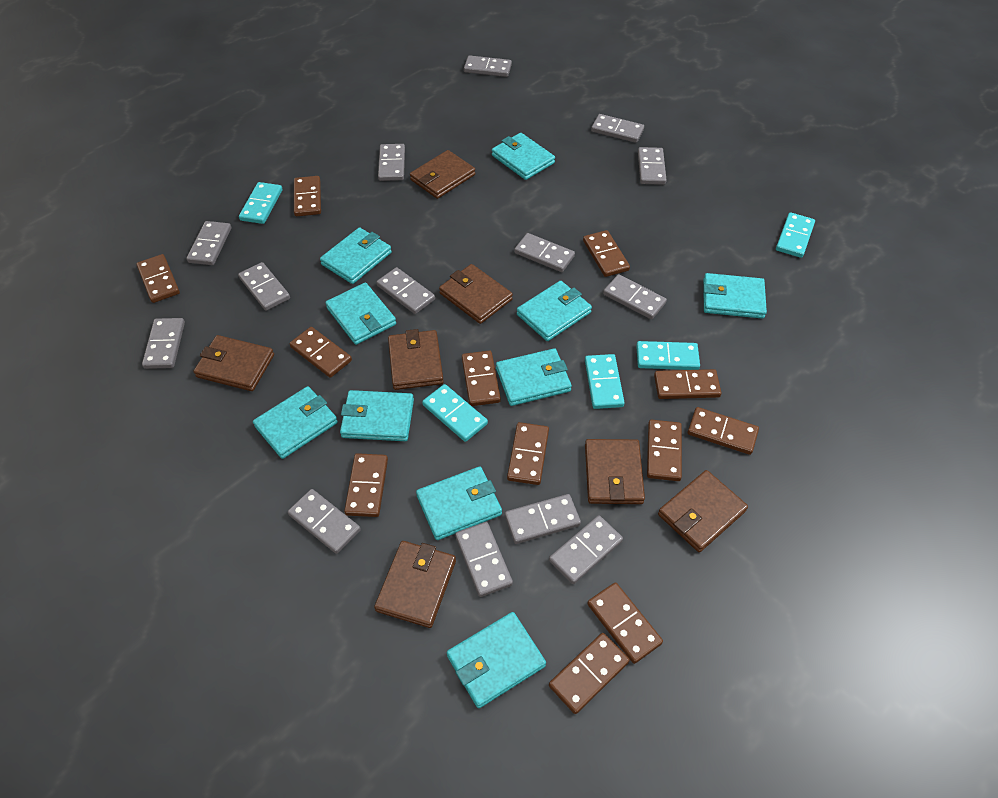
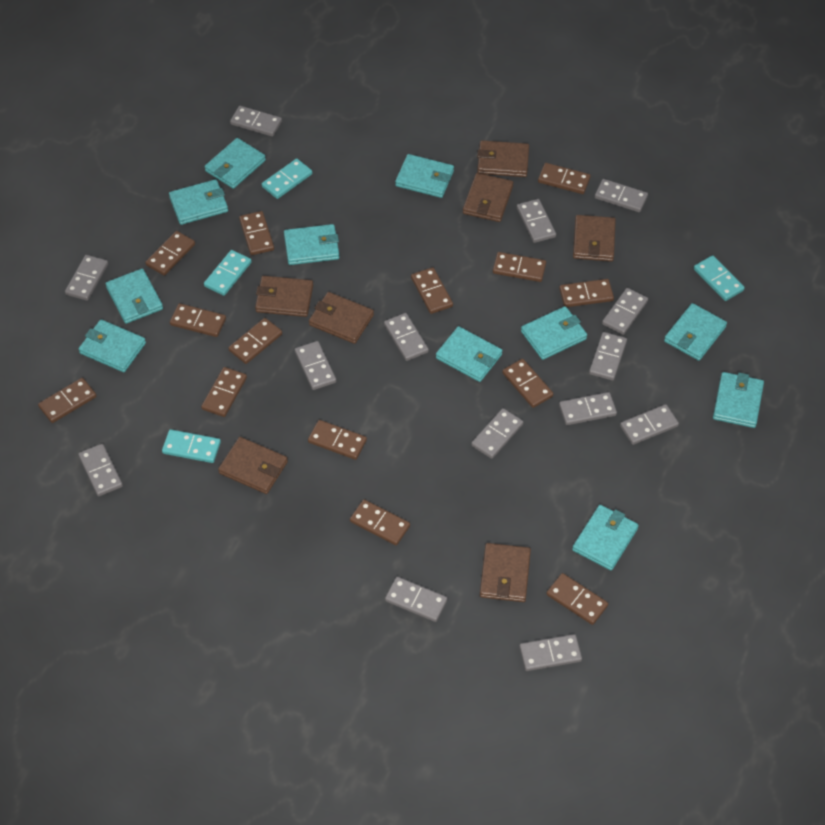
brown domino: 12 -> 14
turquoise domino: 5 -> 4
turquoise wallet: 10 -> 11

